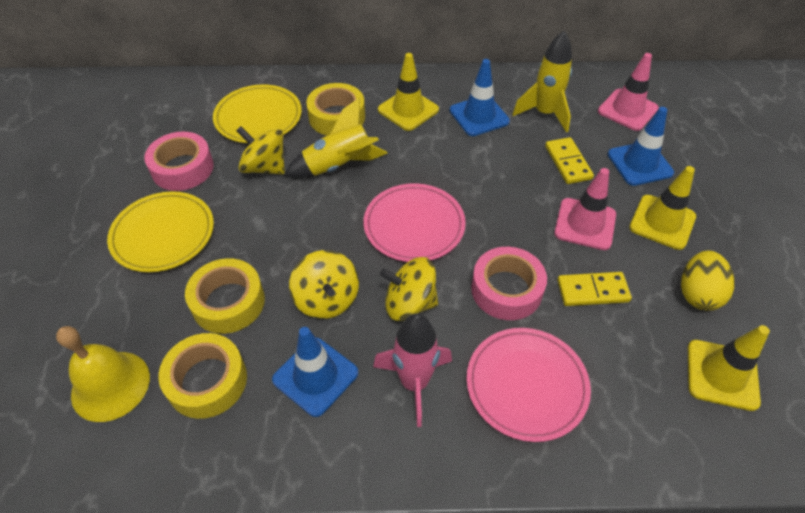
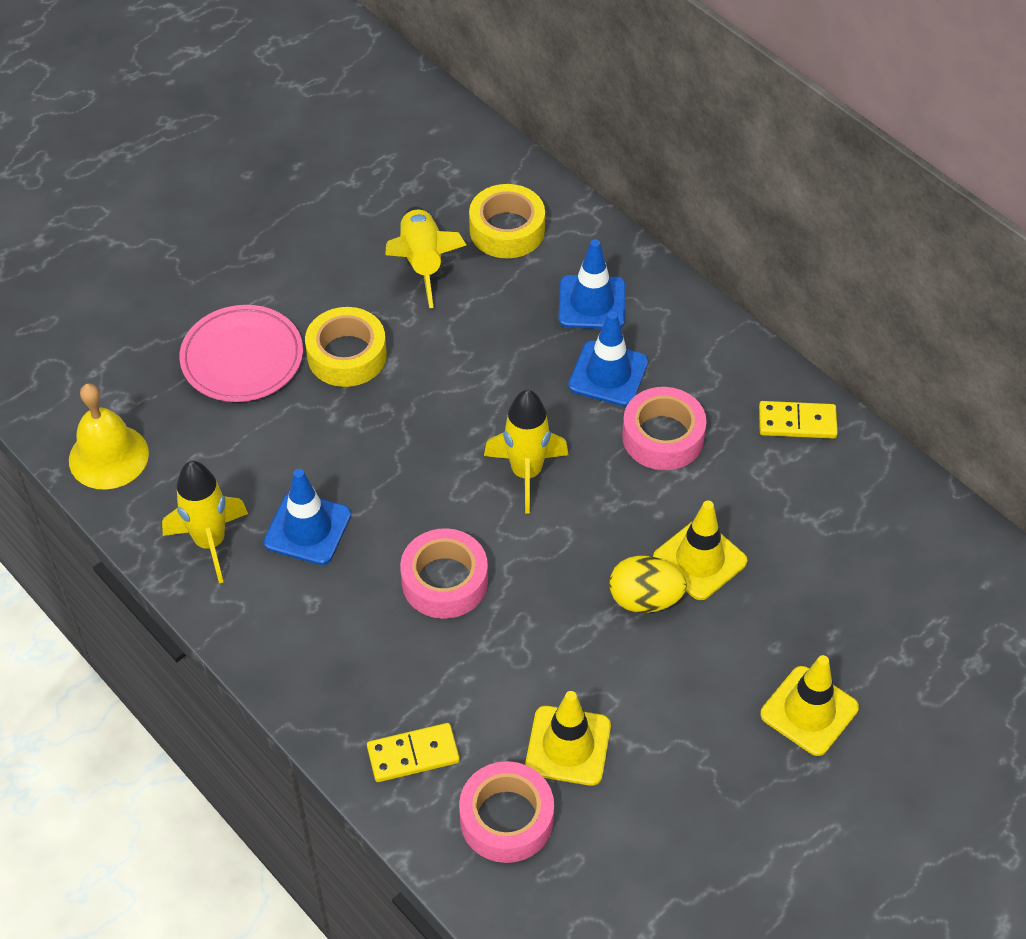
pink plate: 2 -> 1
pink rocket: 1 -> 0
pink tape: 2 -> 3
pink traffic cone: 2 -> 0
yellow plate: 2 -> 0
yellow rocket: 2 -> 3
yellow spinning top: 3 -> 0
yellow tape: 3 -> 2

